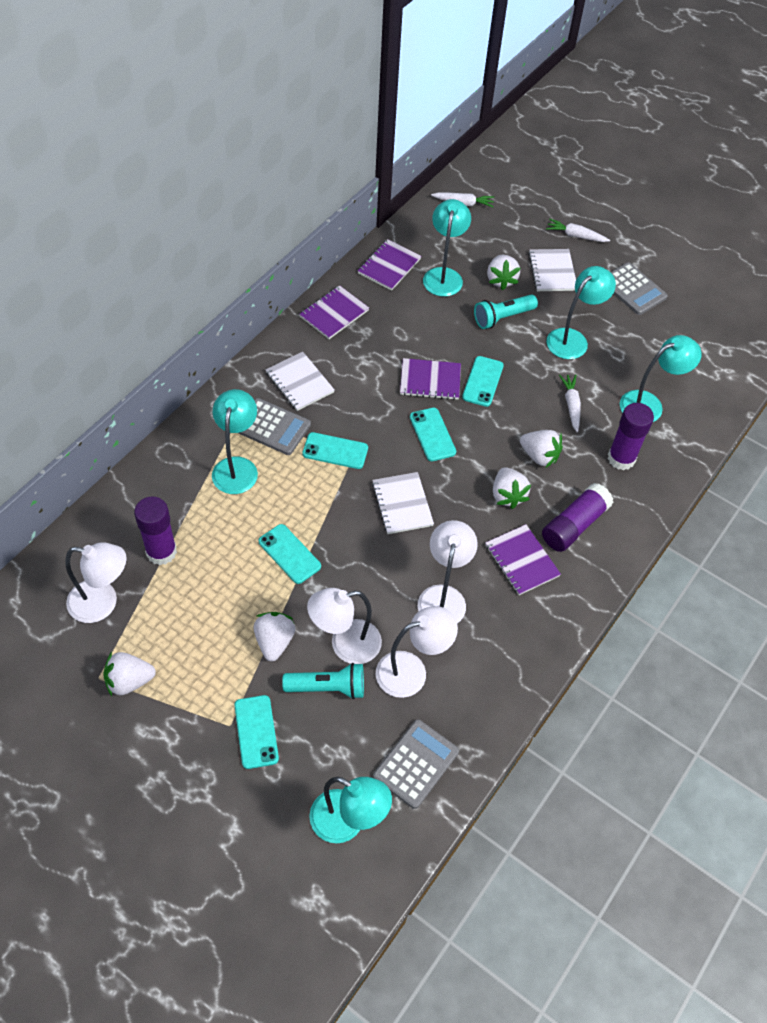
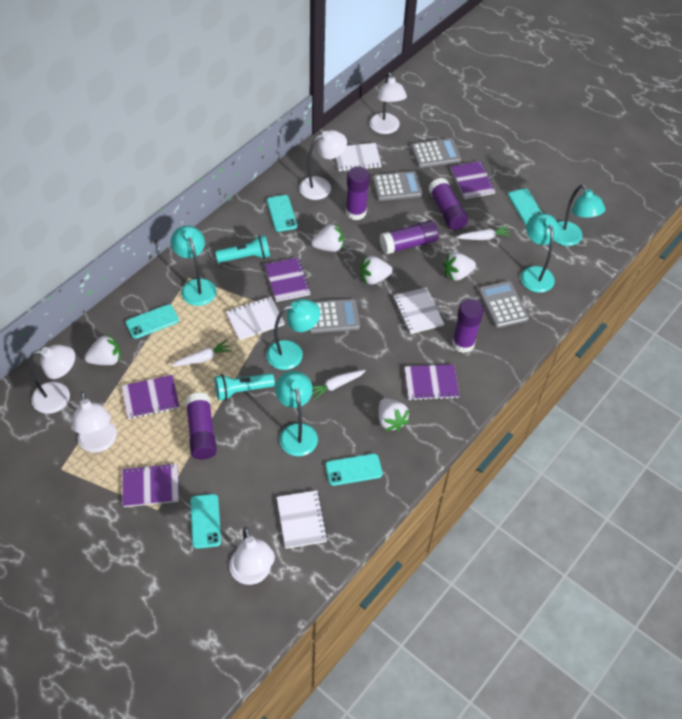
grey calculator: 3 -> 4
purple glue stick: 3 -> 5
purple notebook: 4 -> 5
white lamp: 4 -> 5
white notebook: 3 -> 4

